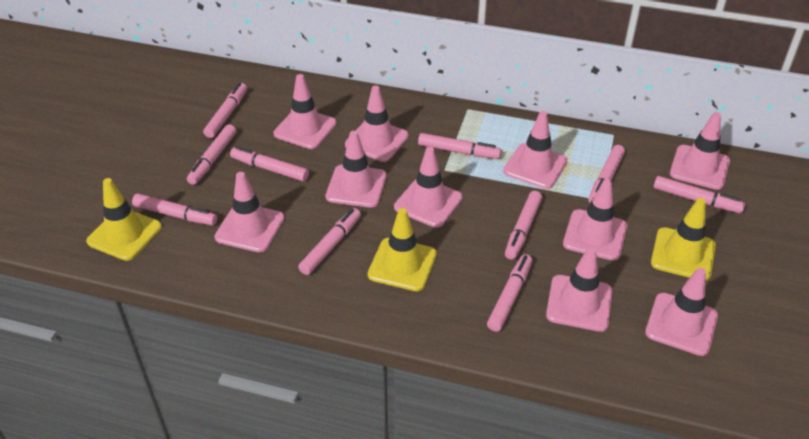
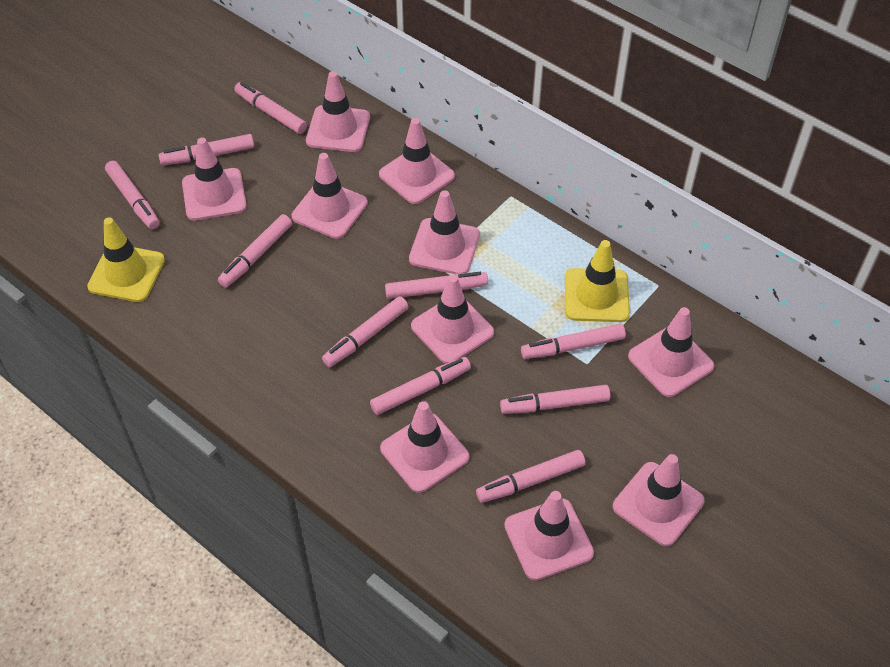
yellow traffic cone: 3 -> 2

